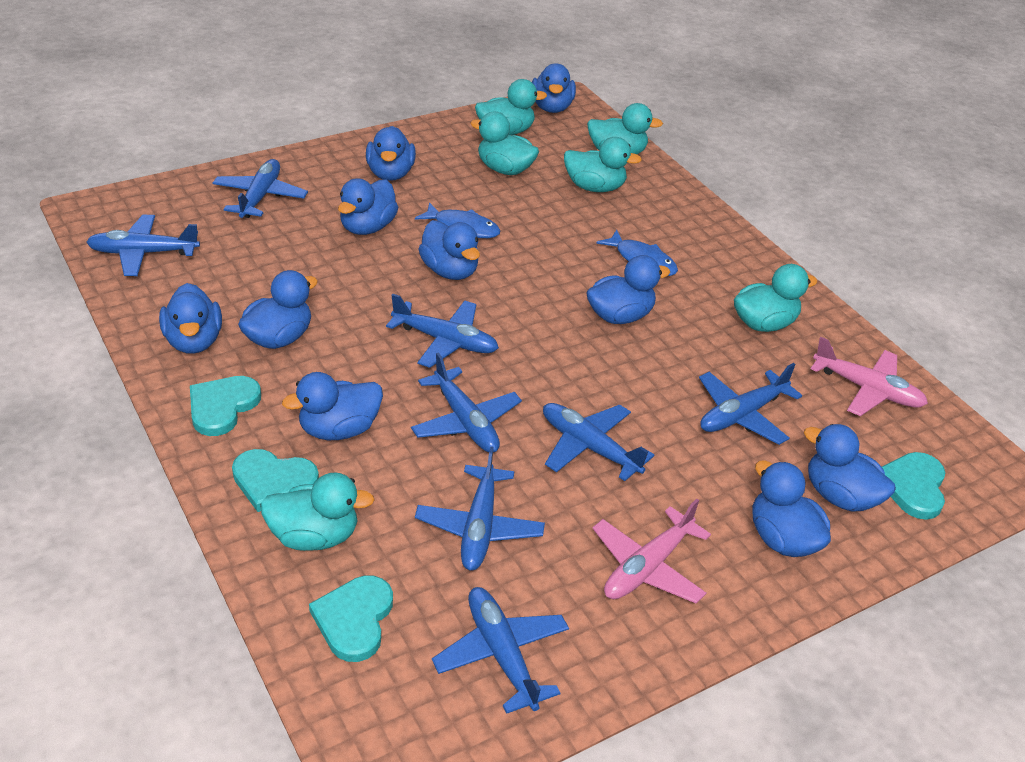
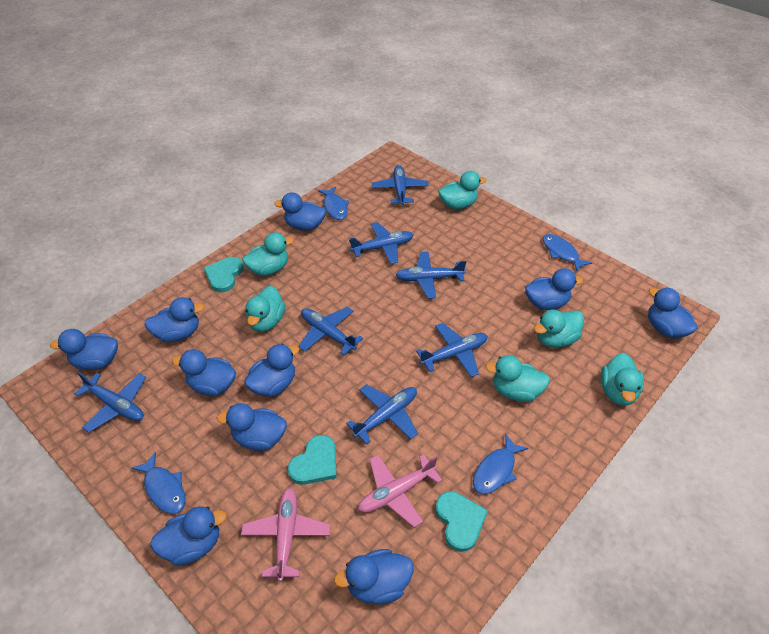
blue fish: 2 -> 4
blue plane: 8 -> 7
turquoise heart: 4 -> 3

